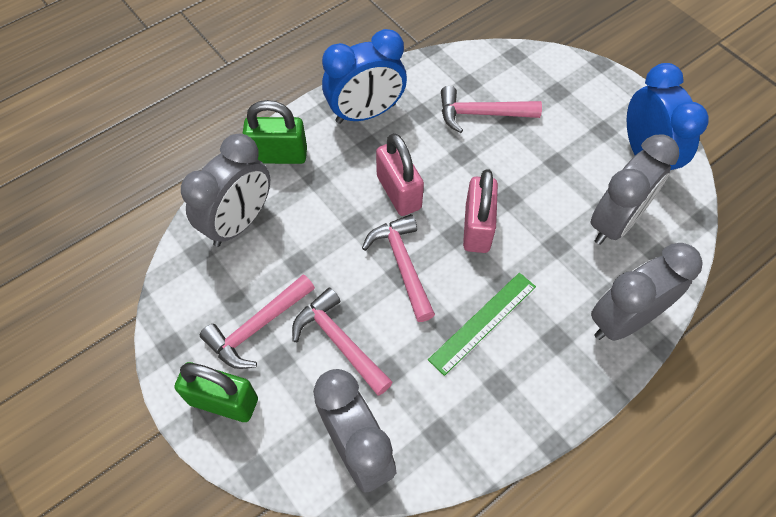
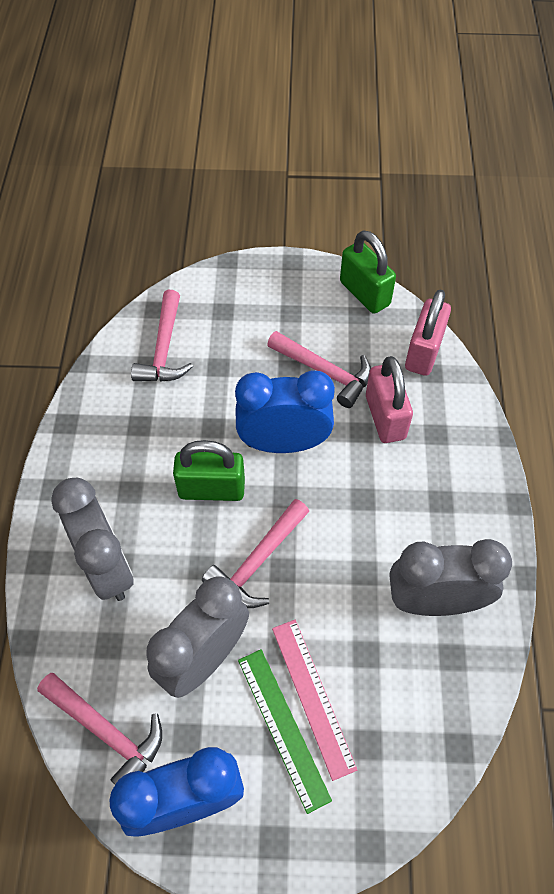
grey clock: 4 -> 3
pink ruler: 0 -> 1

